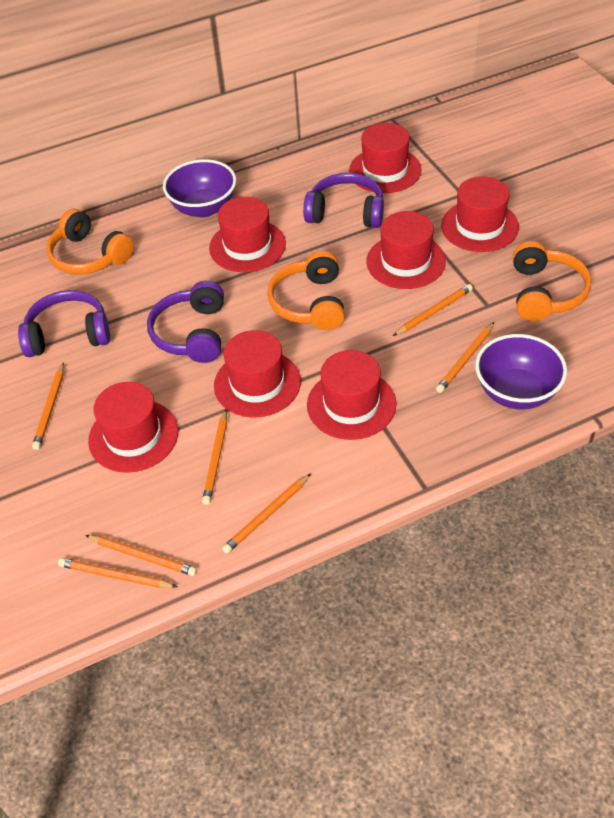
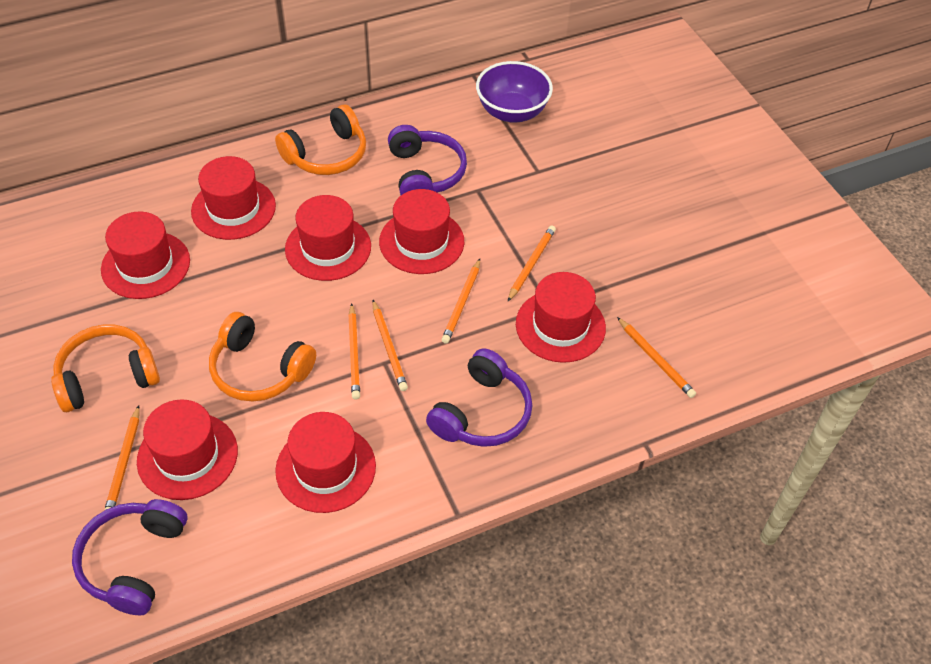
orange pencil: 7 -> 6
purple bowl: 2 -> 1

